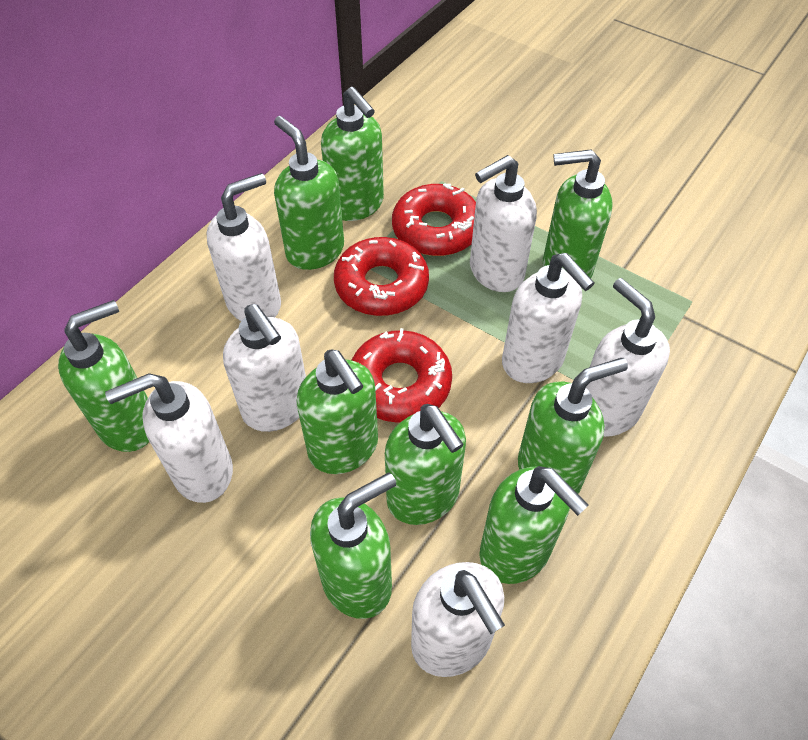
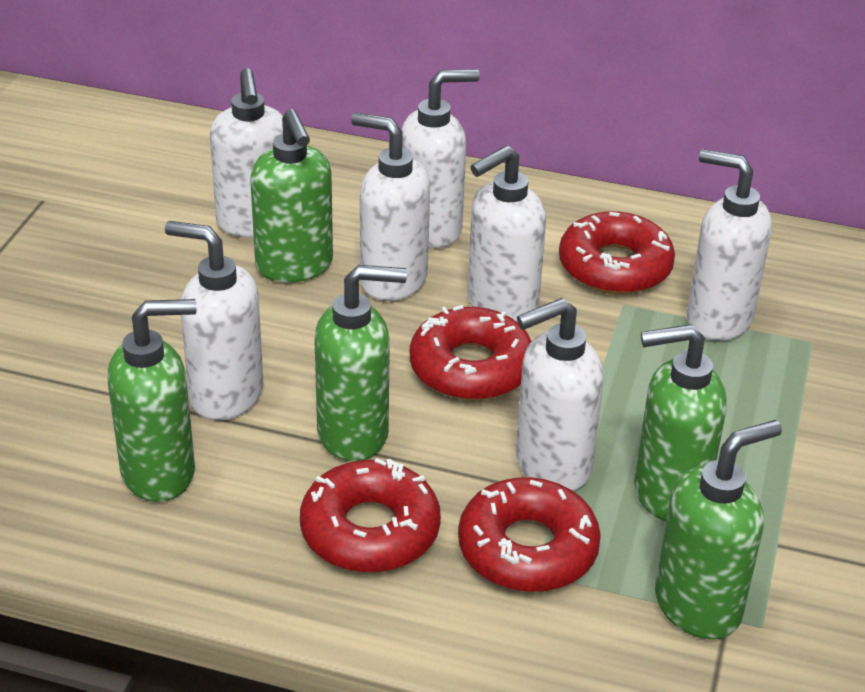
green soap dispenser: 9 -> 5
red donut: 3 -> 4

